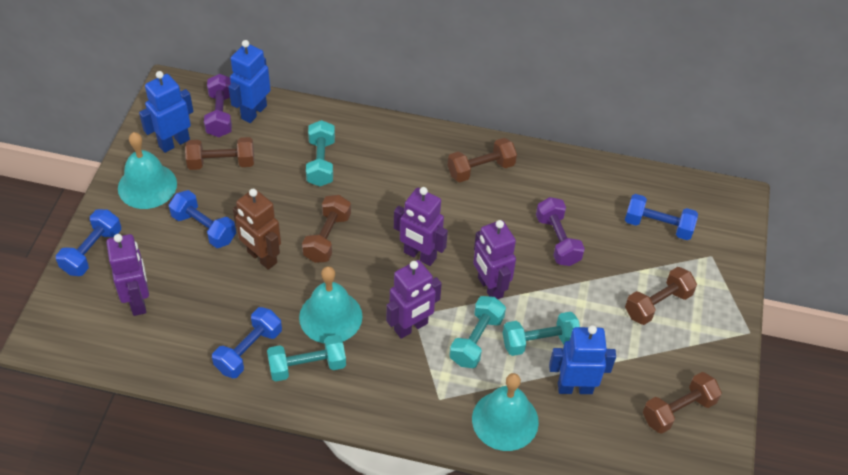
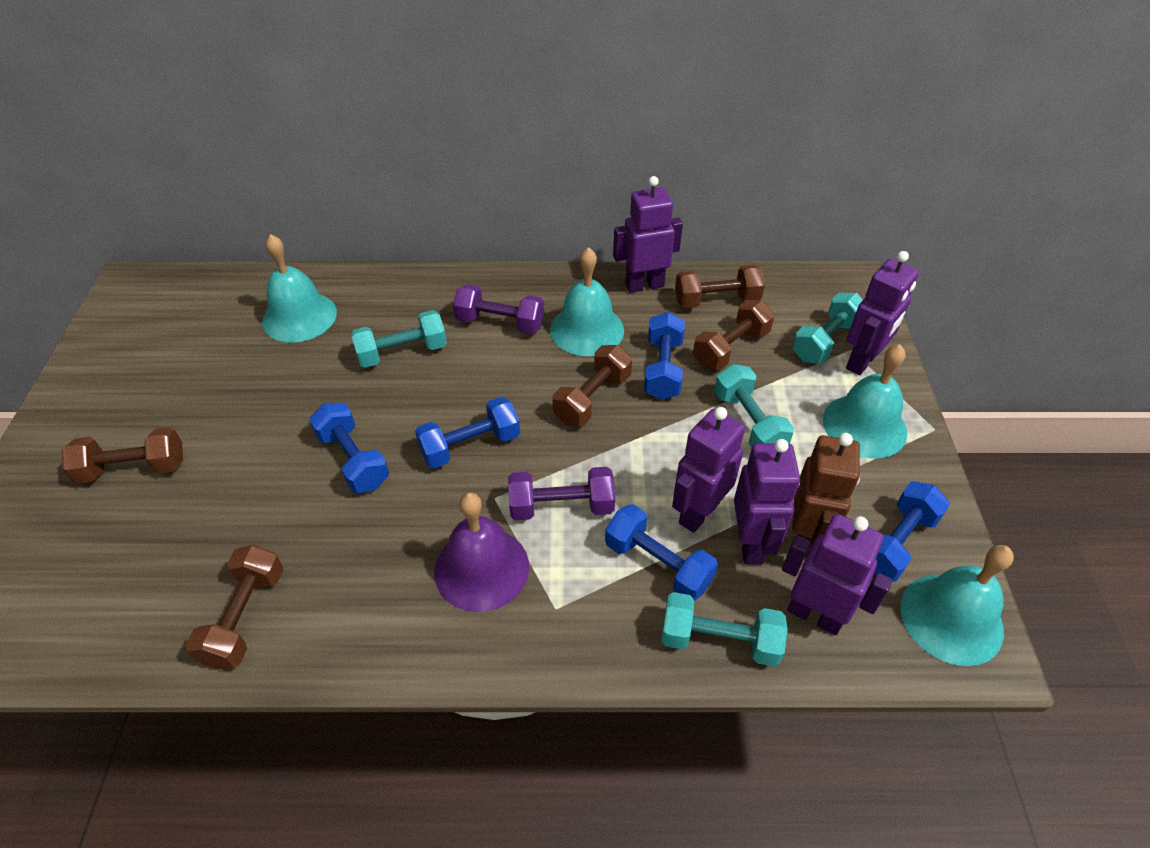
blue dumbbell: 4 -> 5
blue robot: 3 -> 0
purple bell: 0 -> 1
purple robot: 4 -> 5
turquoise bell: 3 -> 4

